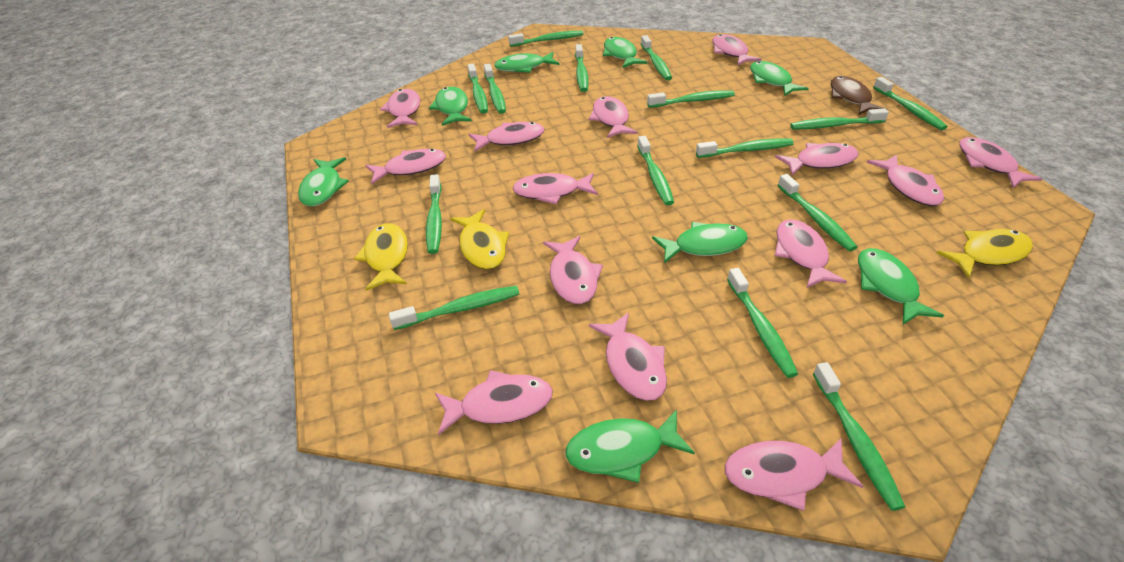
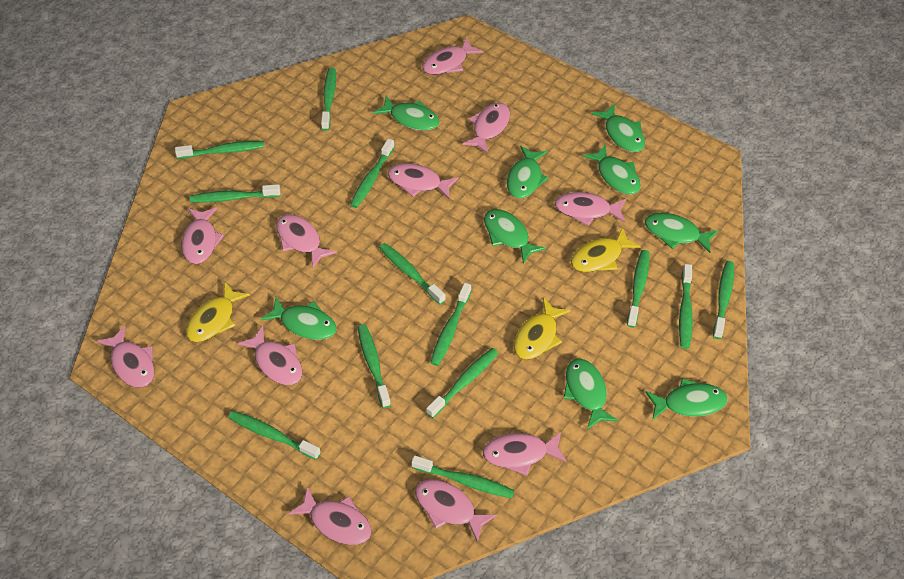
brown fish: 1 -> 0
green fish: 8 -> 9
green toothbrush: 15 -> 13
pink fish: 14 -> 11

